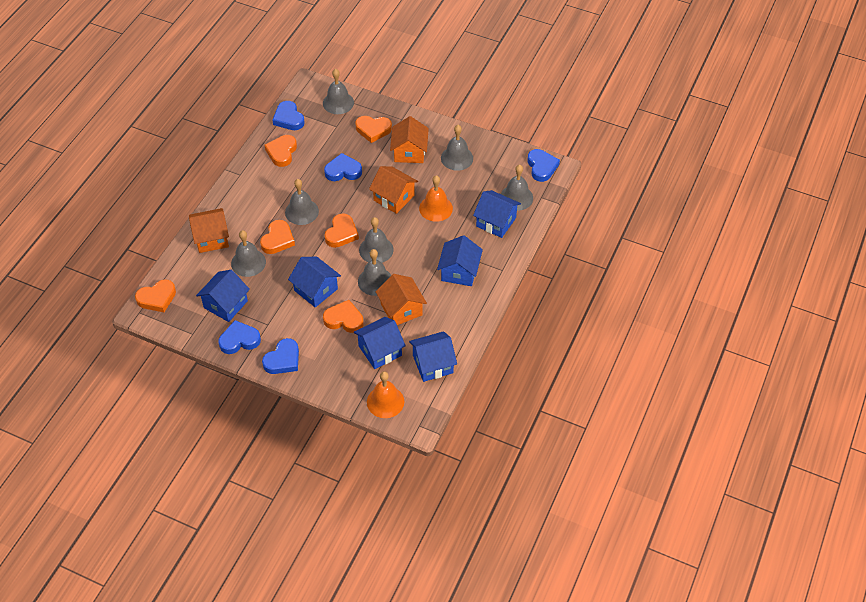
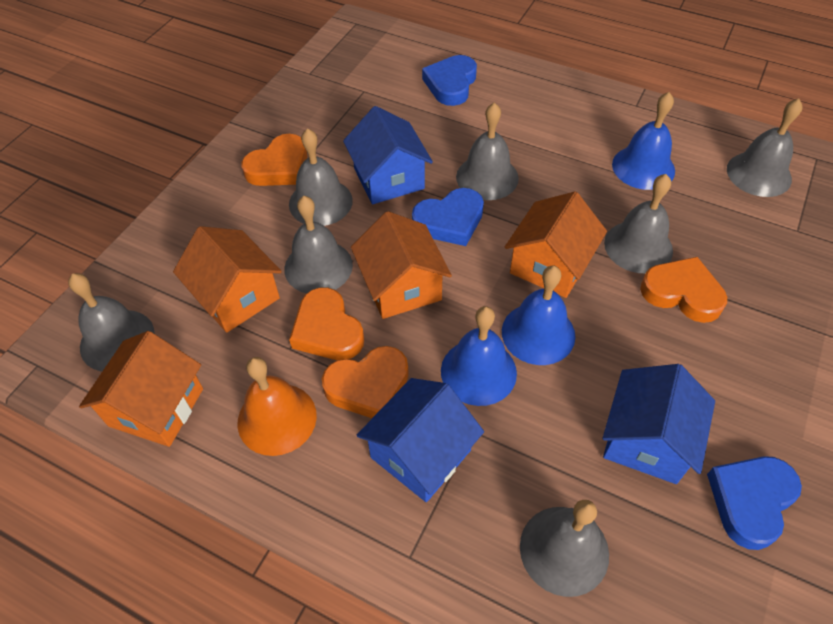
blue bell: 0 -> 3
blue heart: 5 -> 3
blue house: 6 -> 3
orange bell: 2 -> 1
orange heart: 6 -> 4

